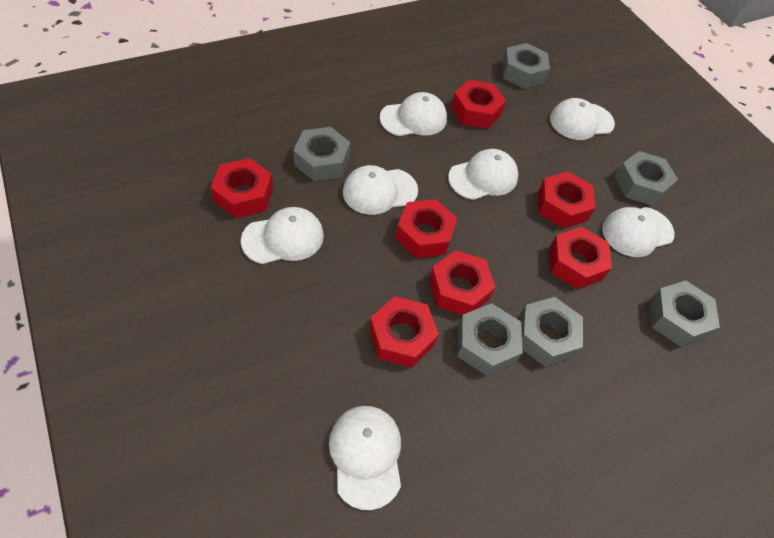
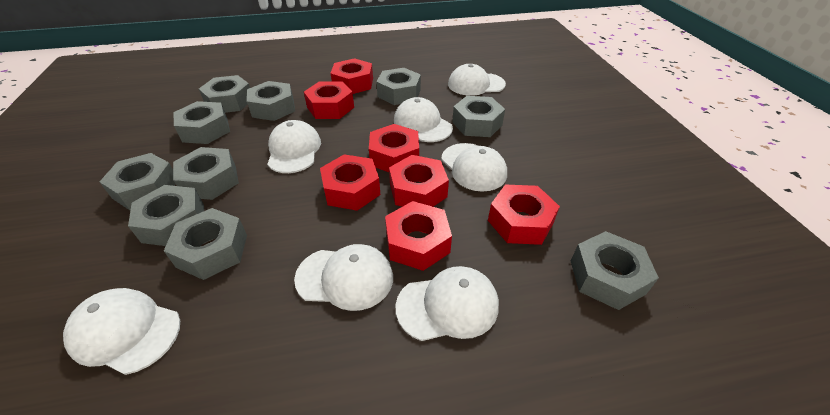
grey nut: 6 -> 10

